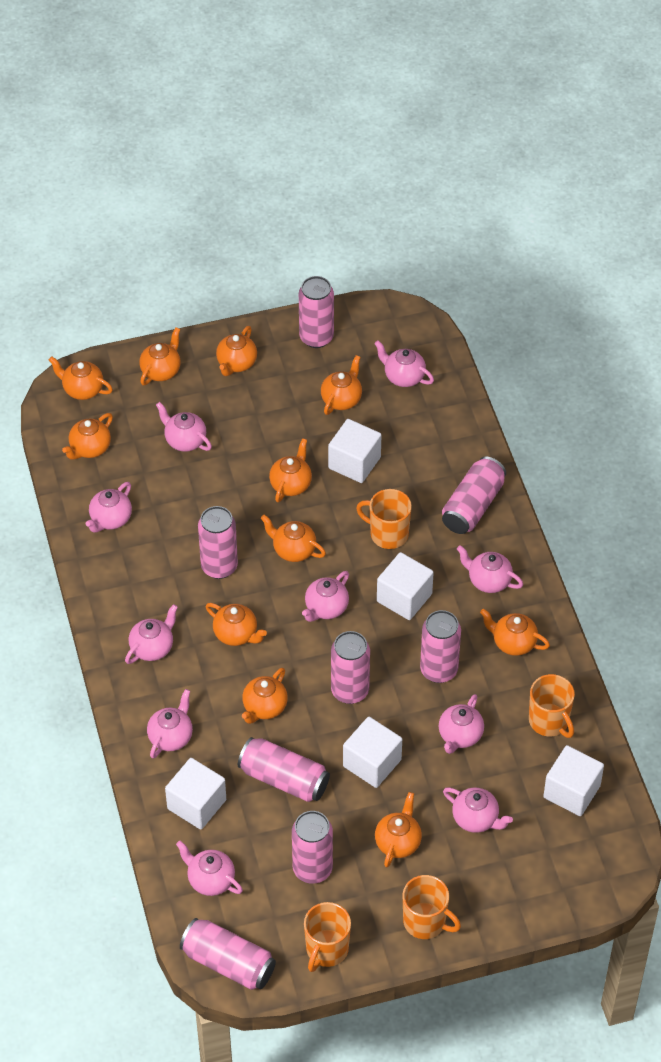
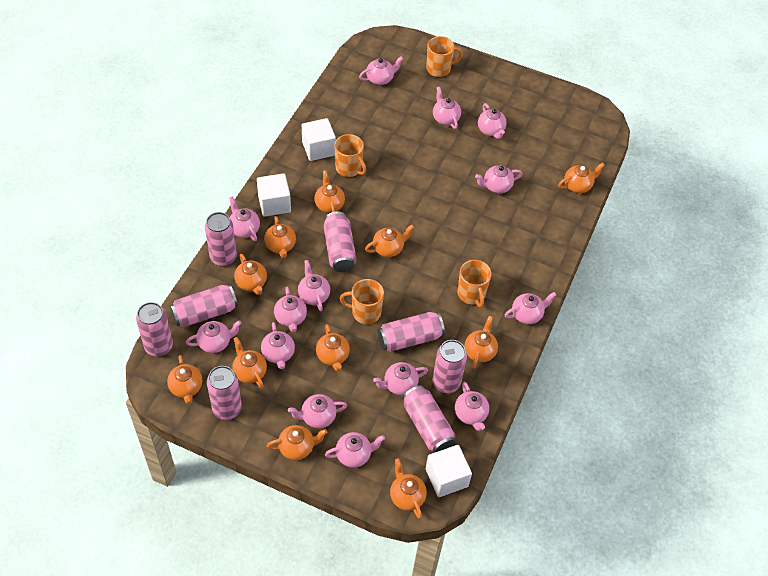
pink teapot: 10 -> 14
white cube: 5 -> 3

